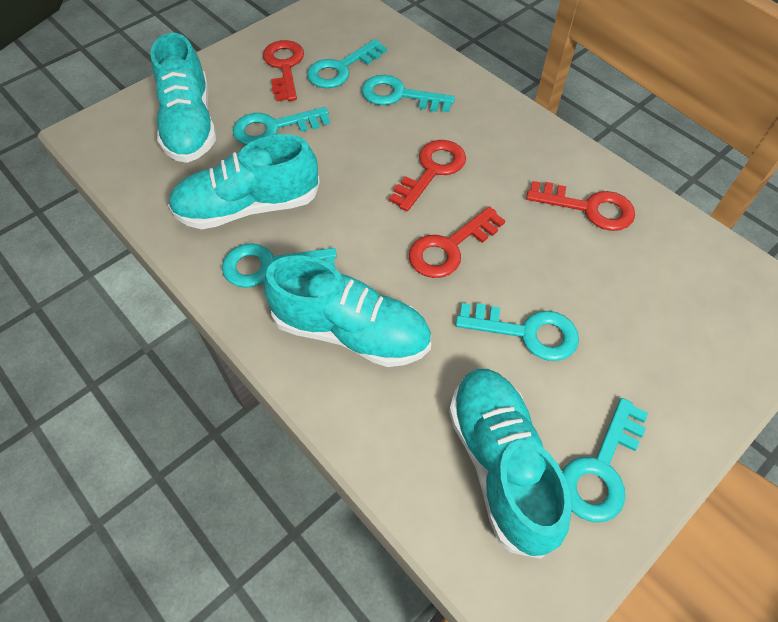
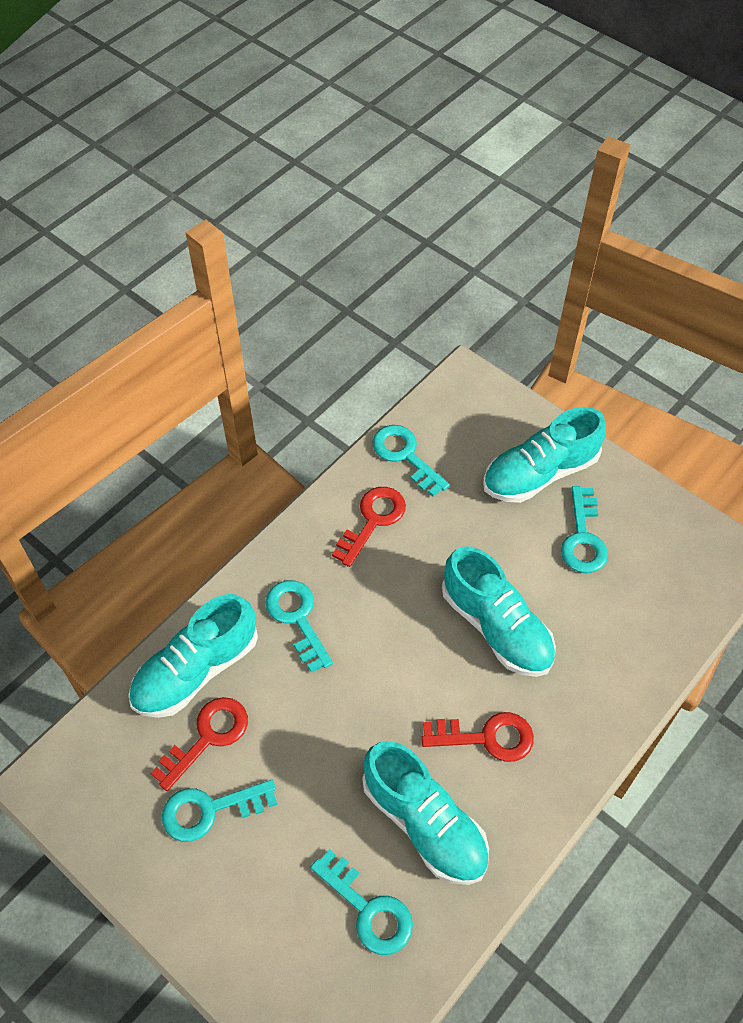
red key: 4 -> 3
turquoise key: 6 -> 5

